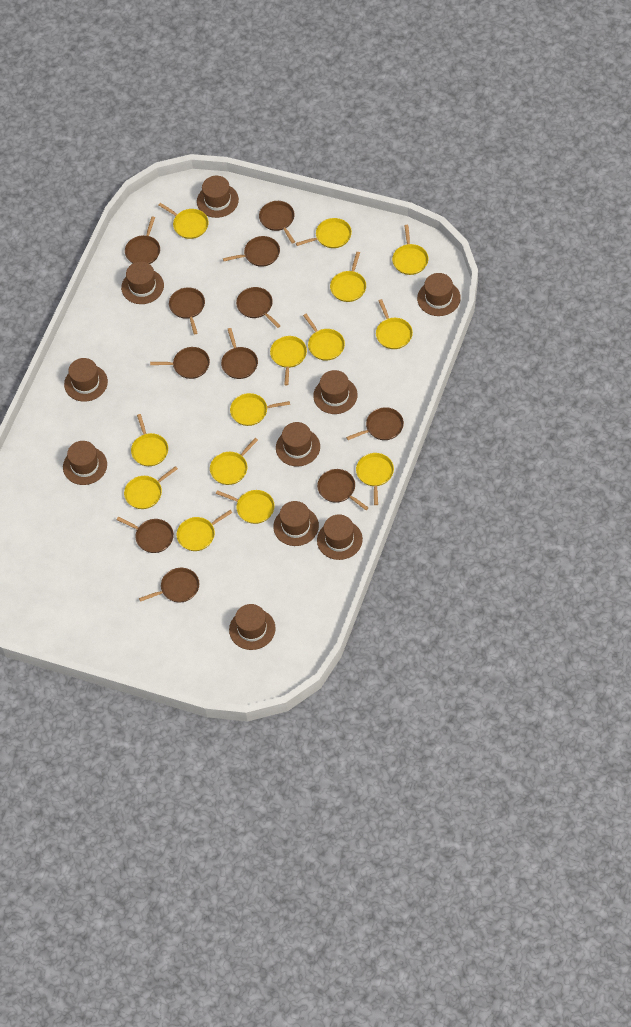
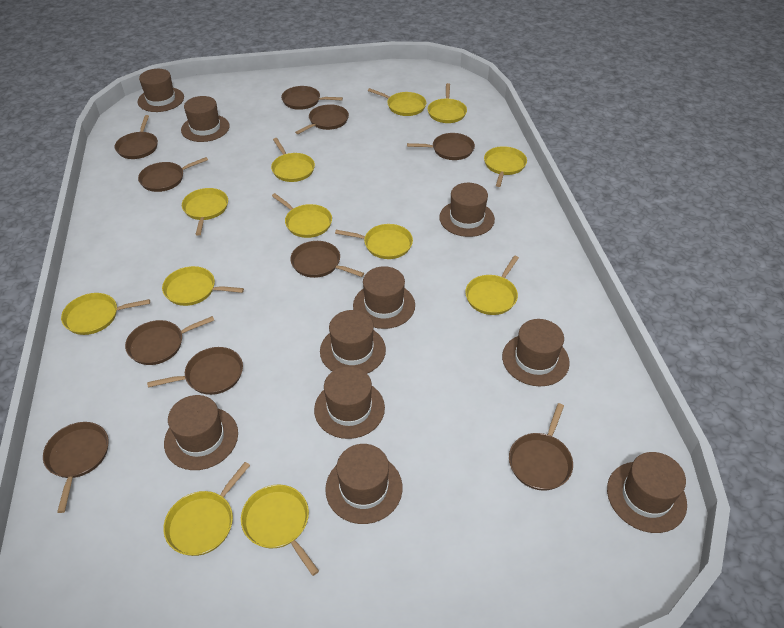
brown pan: 11 -> 10
yellow pan: 14 -> 12

